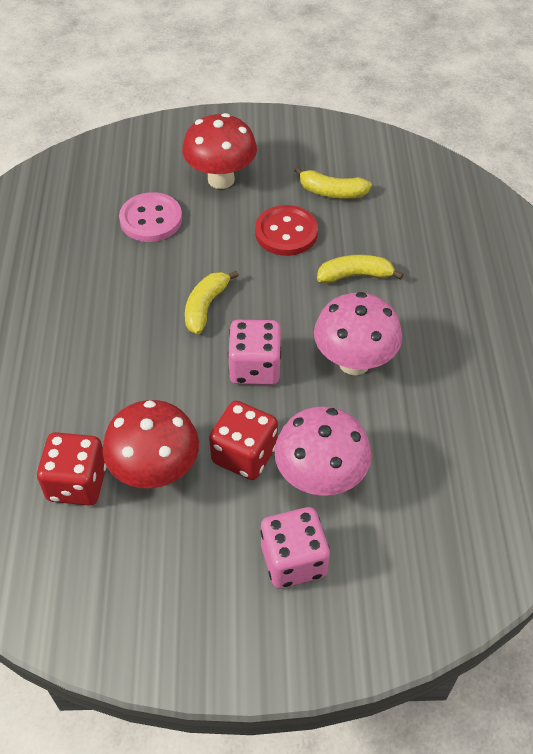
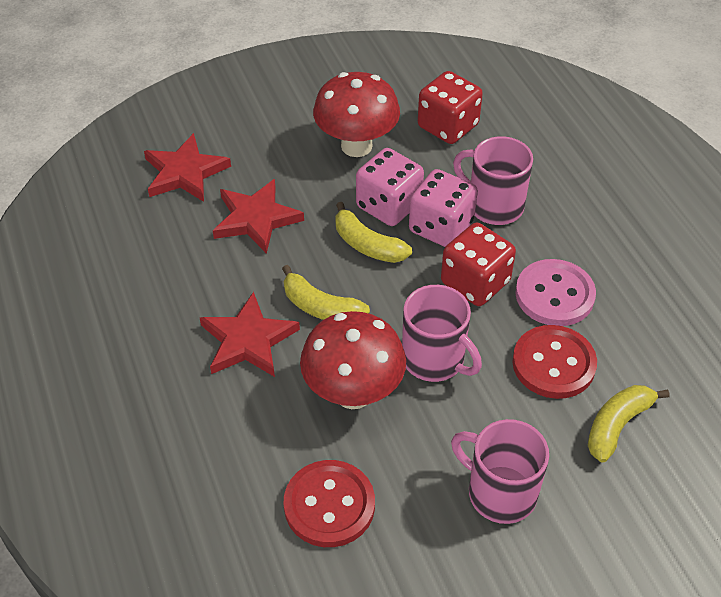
pink mug: 0 -> 3
pink mushroom: 2 -> 0
red button: 1 -> 2
red star: 0 -> 3

